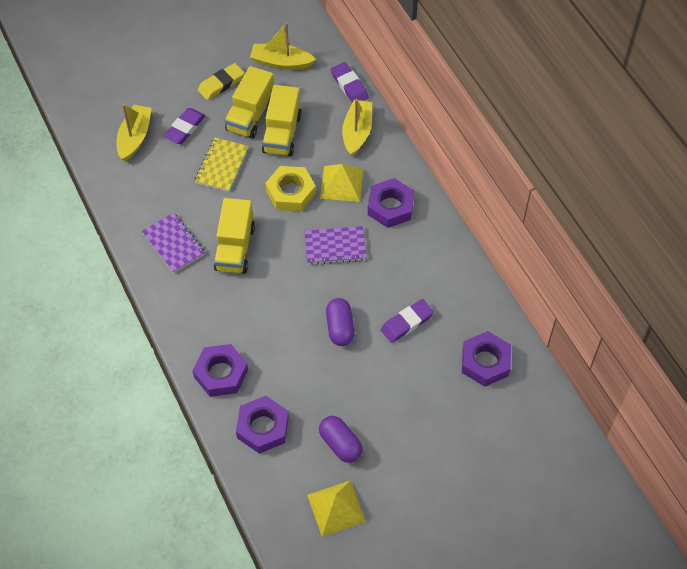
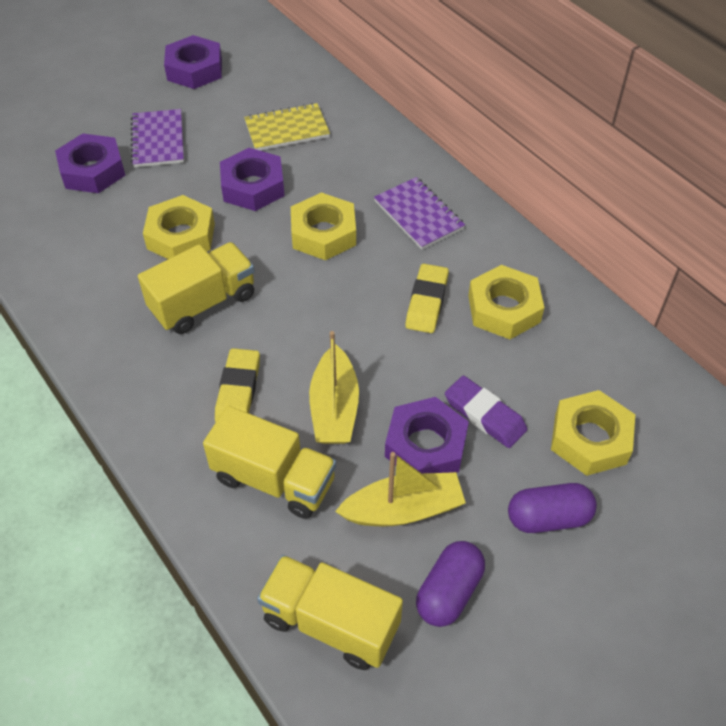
purple eraser: 3 -> 1
yellow boat: 3 -> 2
yellow eraser: 1 -> 2
yellow nut: 1 -> 4
yellow pyramid: 2 -> 0

